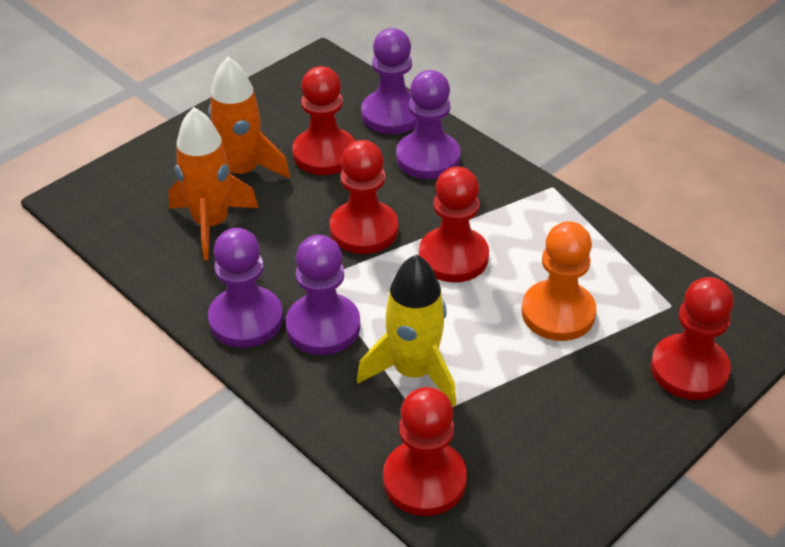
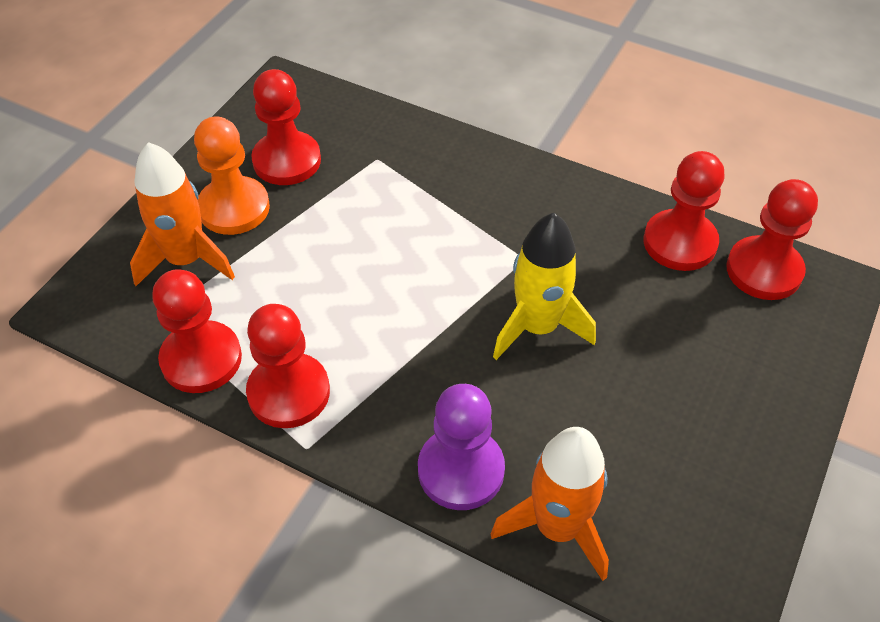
purple pawn: 4 -> 1

